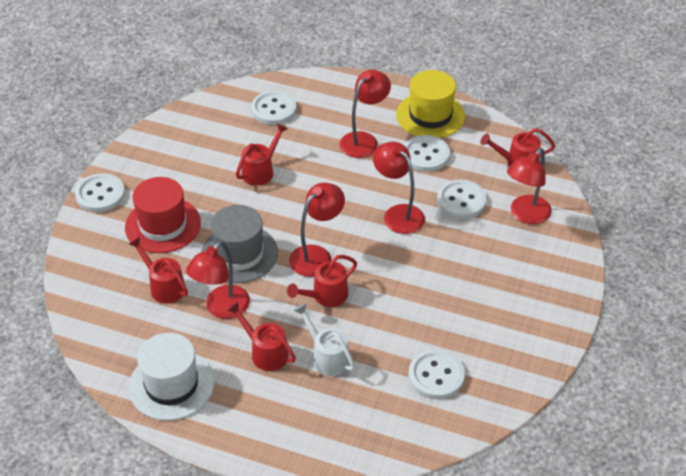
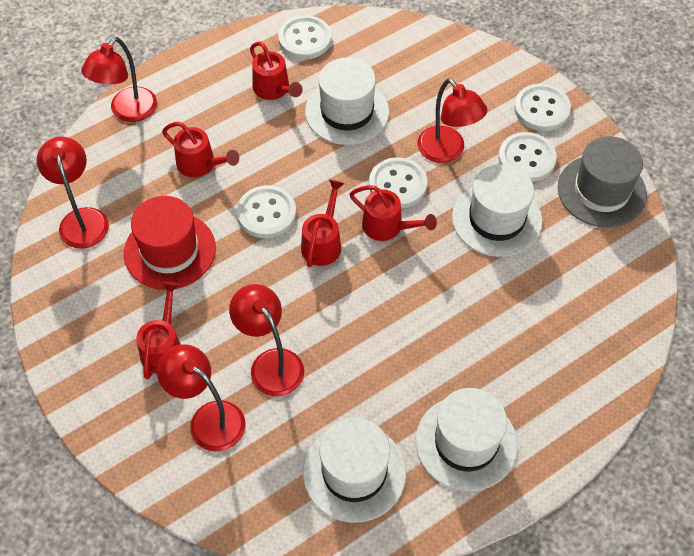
white hat: 1 -> 4
white watering can: 1 -> 0
yellow hat: 1 -> 0

